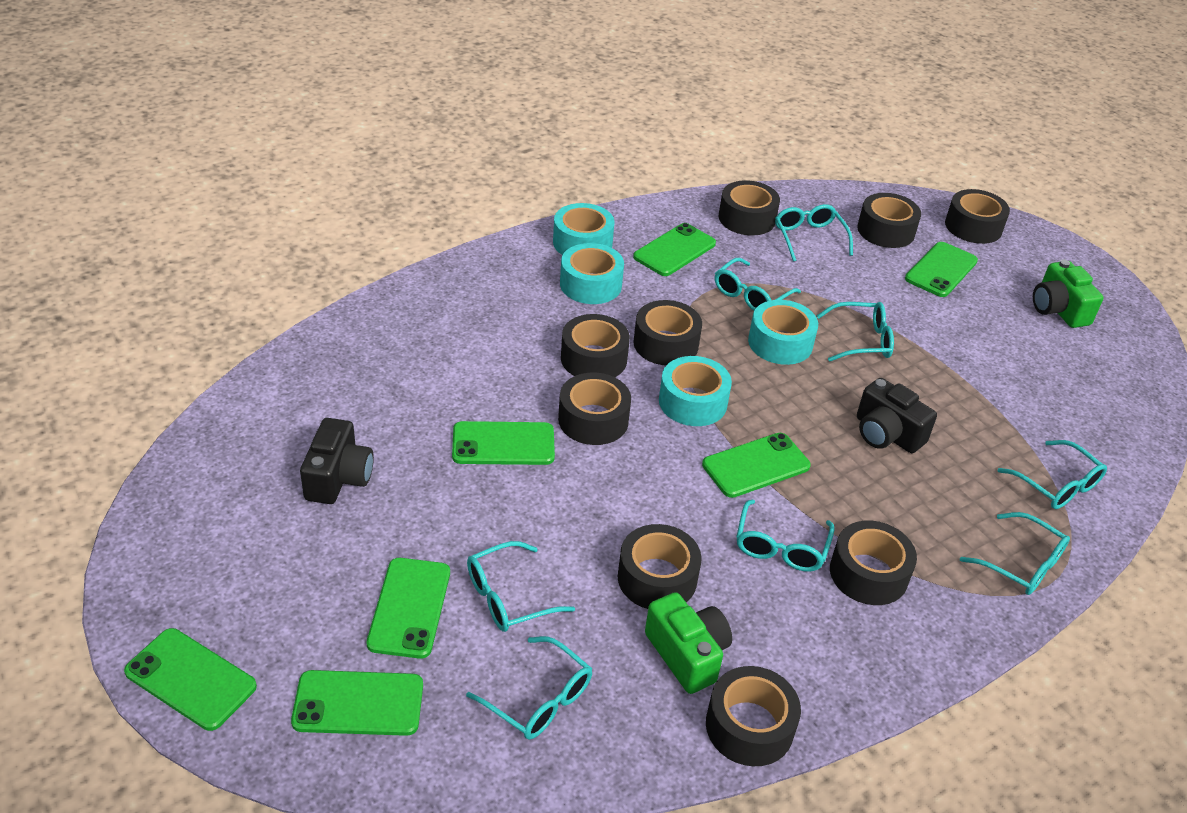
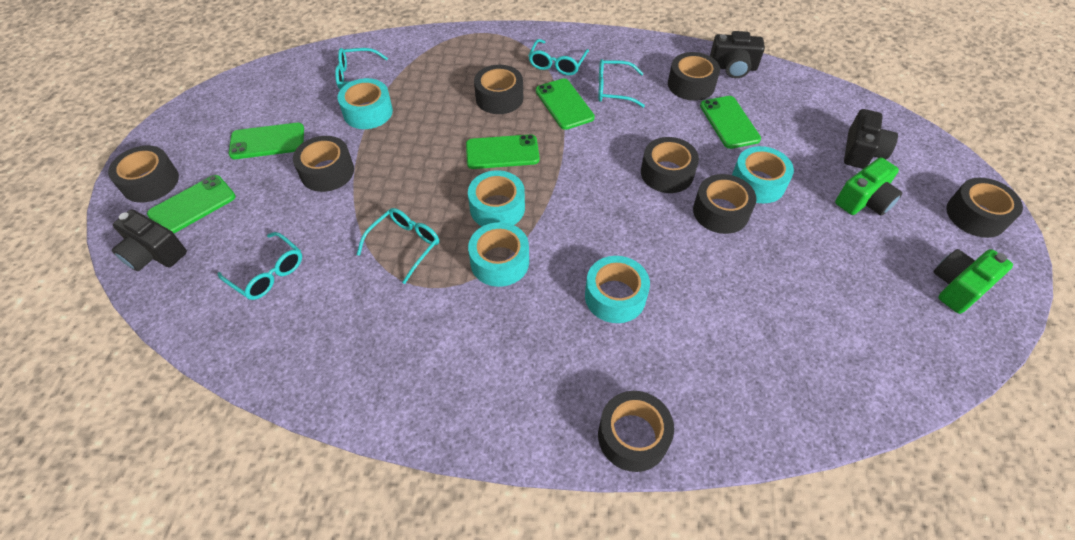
black camera: 2 -> 3
black tape: 9 -> 8
green phone: 7 -> 5
turquoise glasses: 8 -> 5
turquoise tape: 4 -> 5

